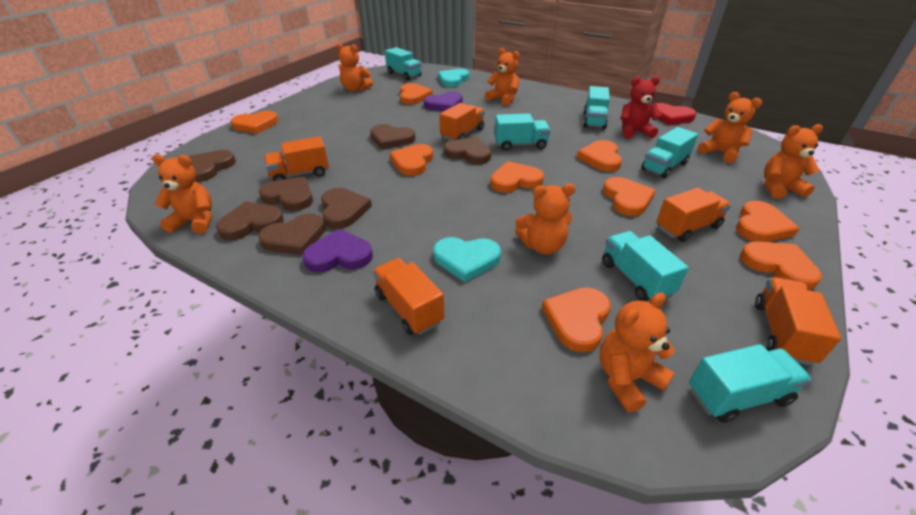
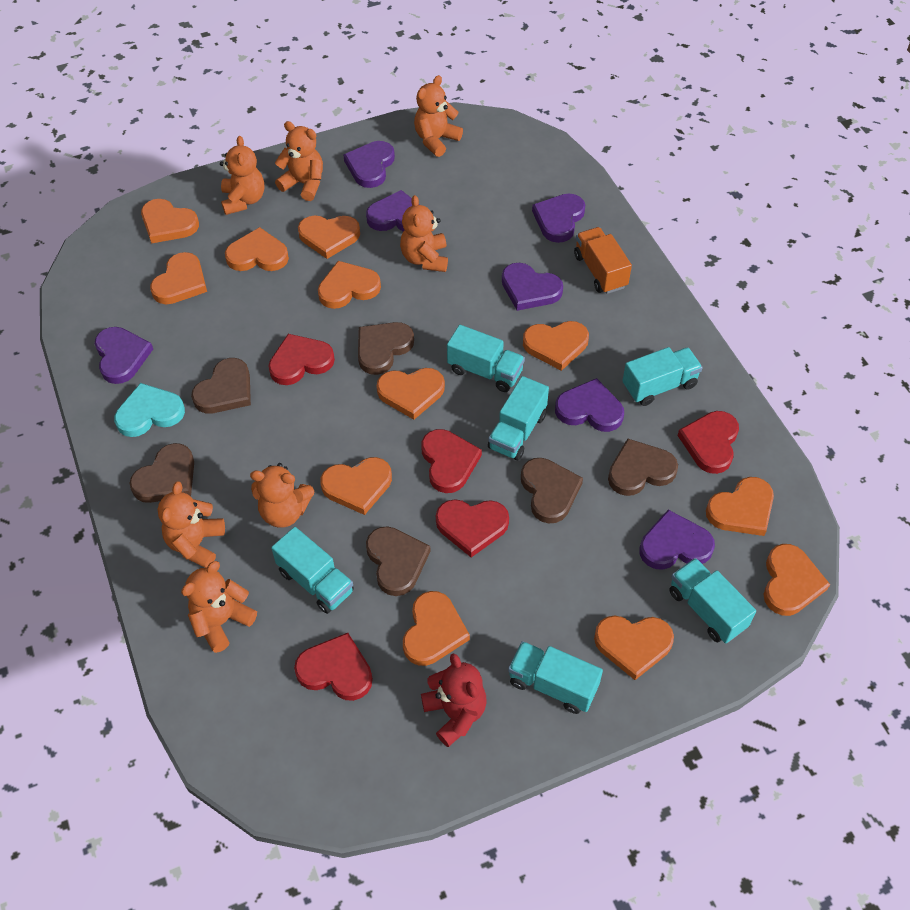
brown heart: 7 -> 6
orange heart: 9 -> 12
orange truck: 5 -> 1
purple heart: 2 -> 7
red heart: 1 -> 5
turquoise heart: 2 -> 1

